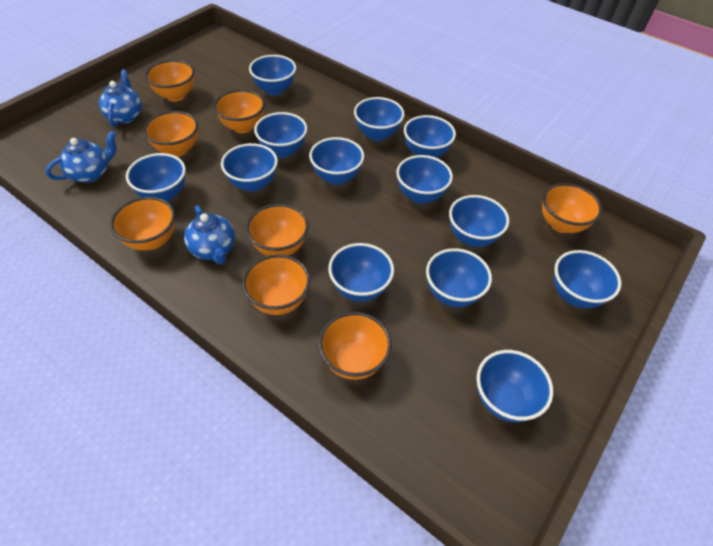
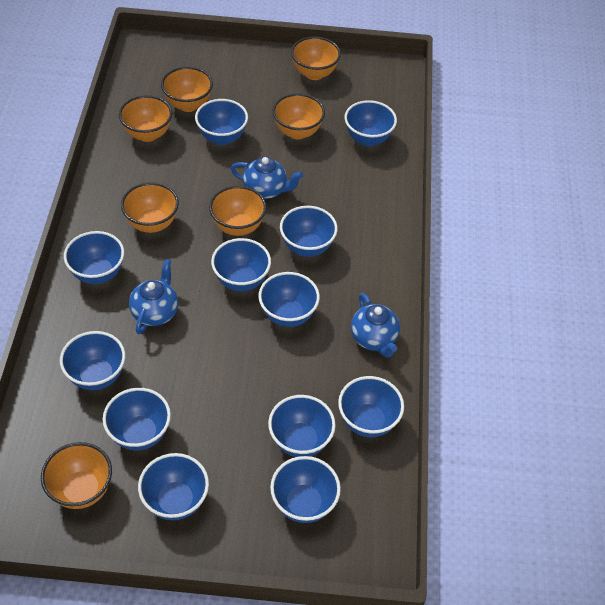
blue bowl: 13 -> 12
orange bowl: 8 -> 7

